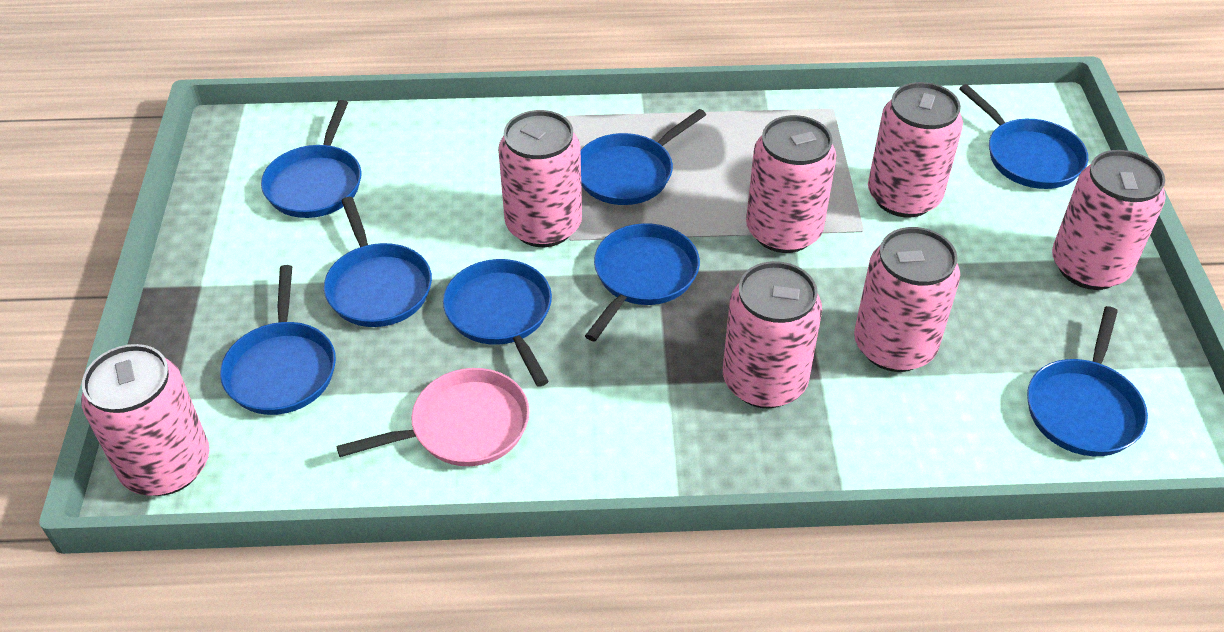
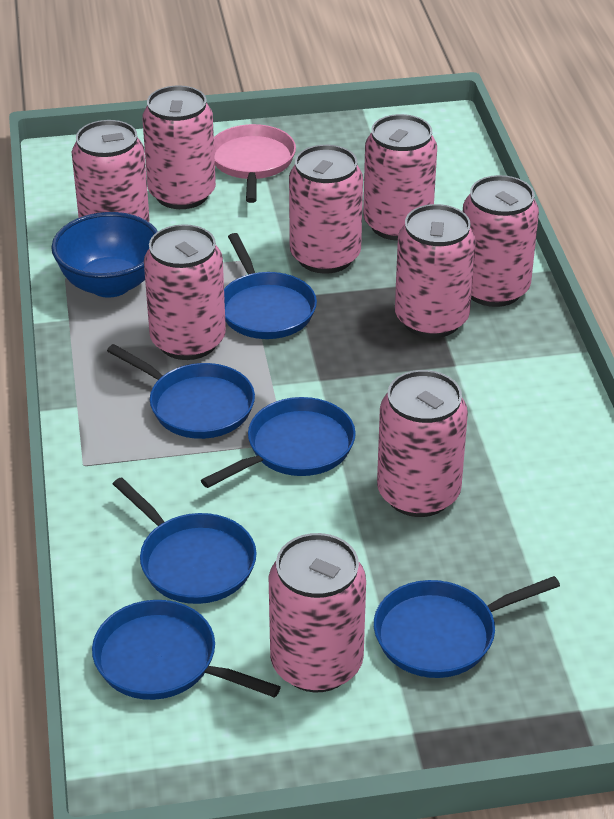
blue bowl: 0 -> 1
blue pan: 8 -> 6
pink can: 7 -> 9

